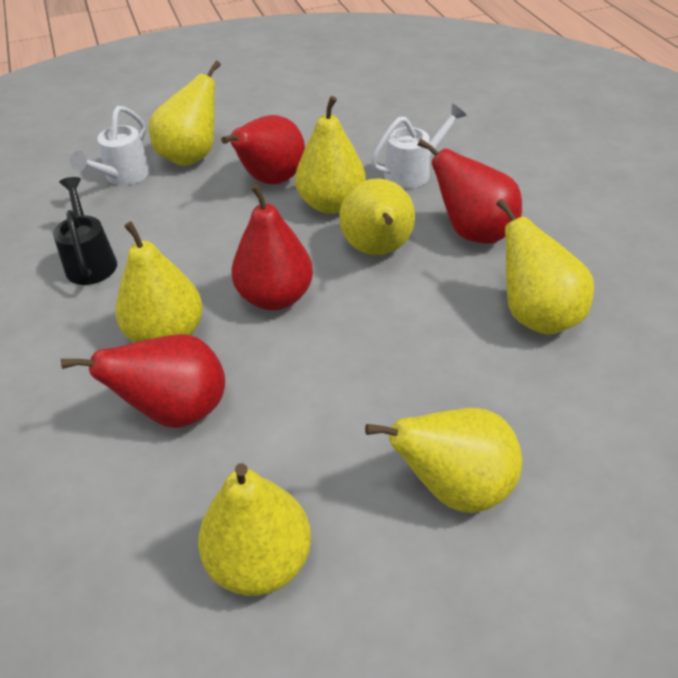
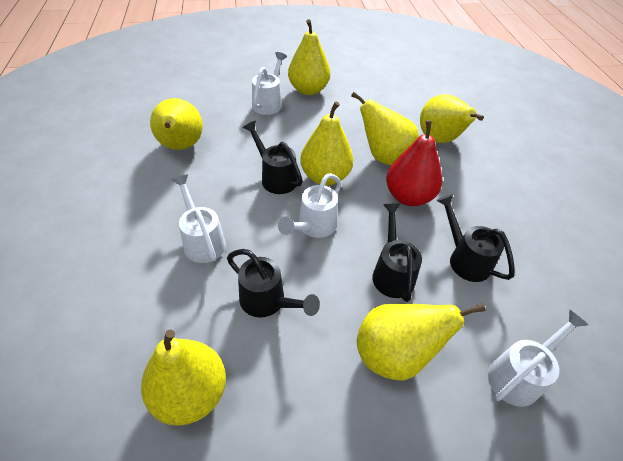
black watering can: 1 -> 4
red pear: 4 -> 1
white watering can: 2 -> 4

